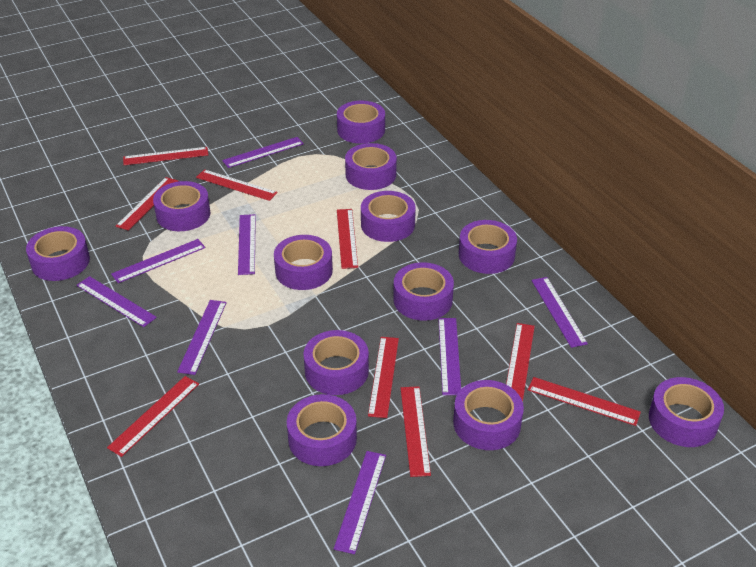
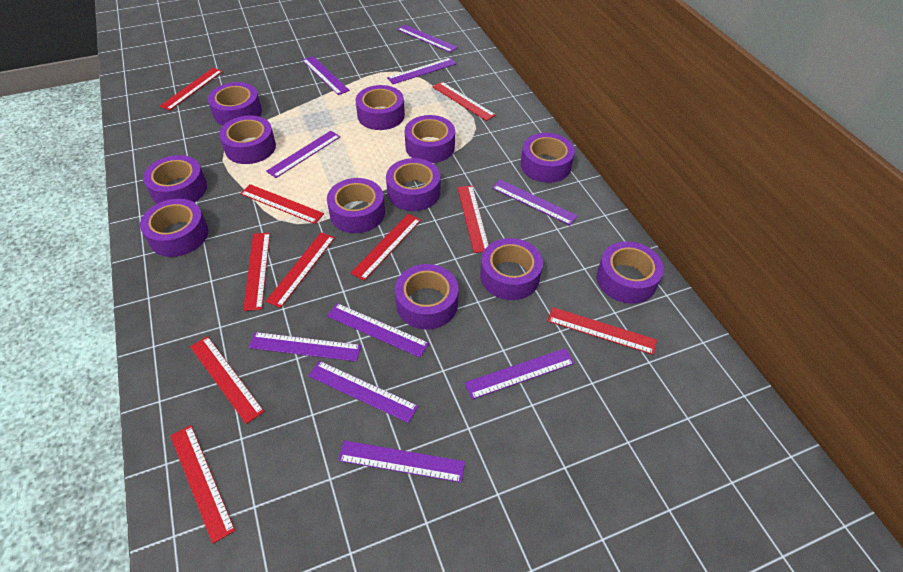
purple ruler: 8 -> 10
red ruler: 9 -> 10

